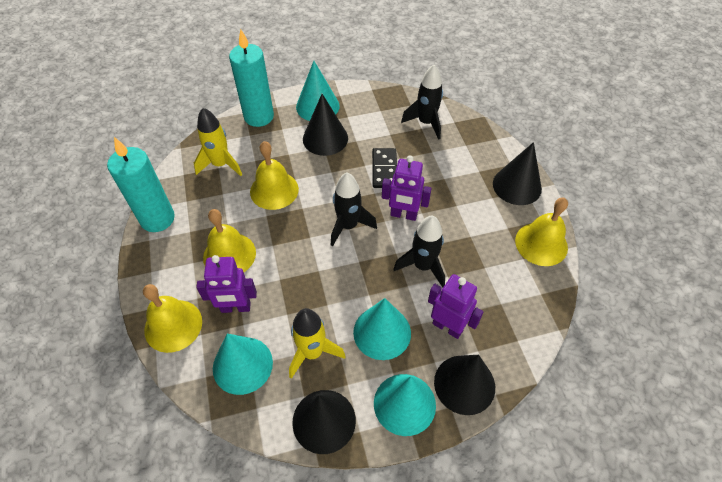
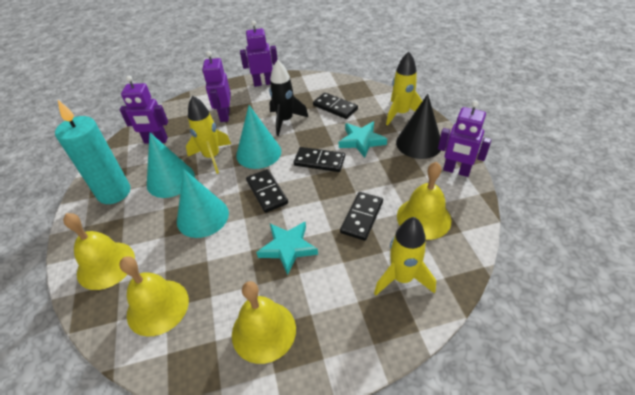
black cone: 4 -> 1
black domino: 1 -> 4
black rocket: 3 -> 1
purple robot: 3 -> 4
turquoise candle: 2 -> 1
turquoise cone: 4 -> 3
turquoise star: 0 -> 2
yellow rocket: 2 -> 3

